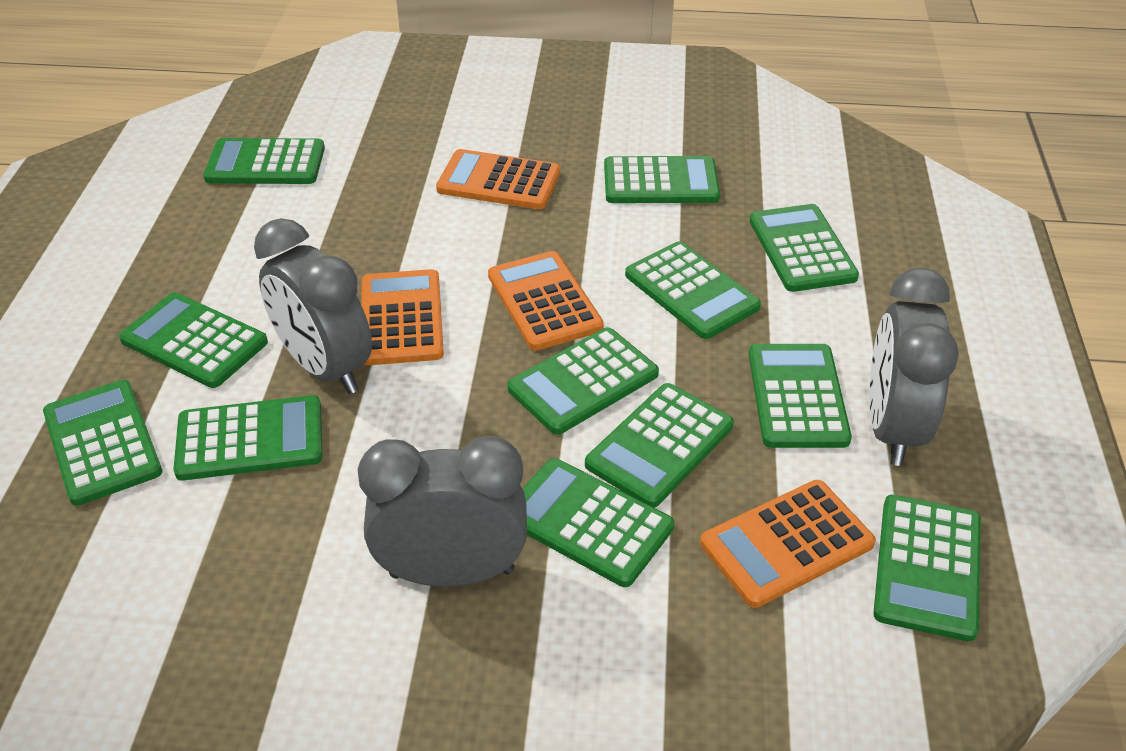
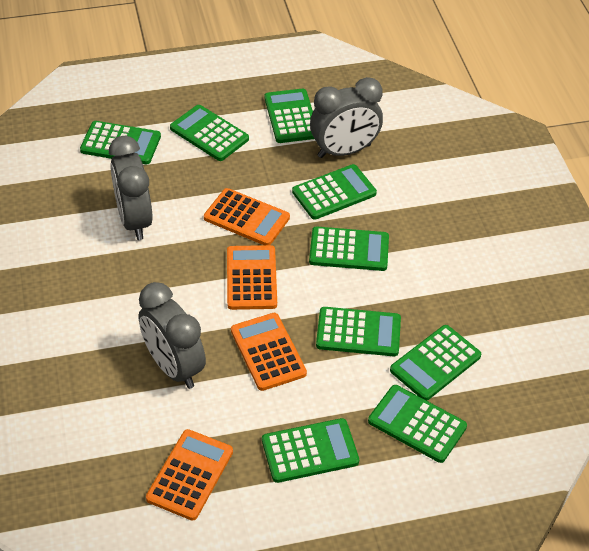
green calculator: 12 -> 9

